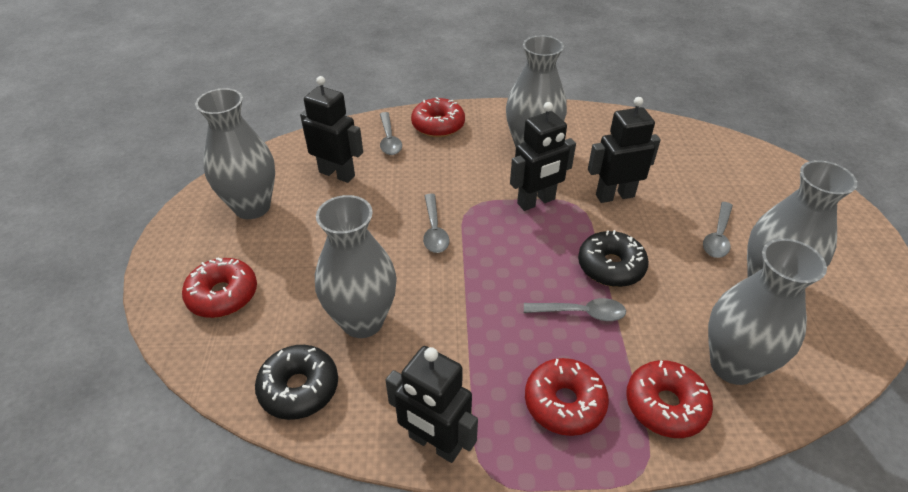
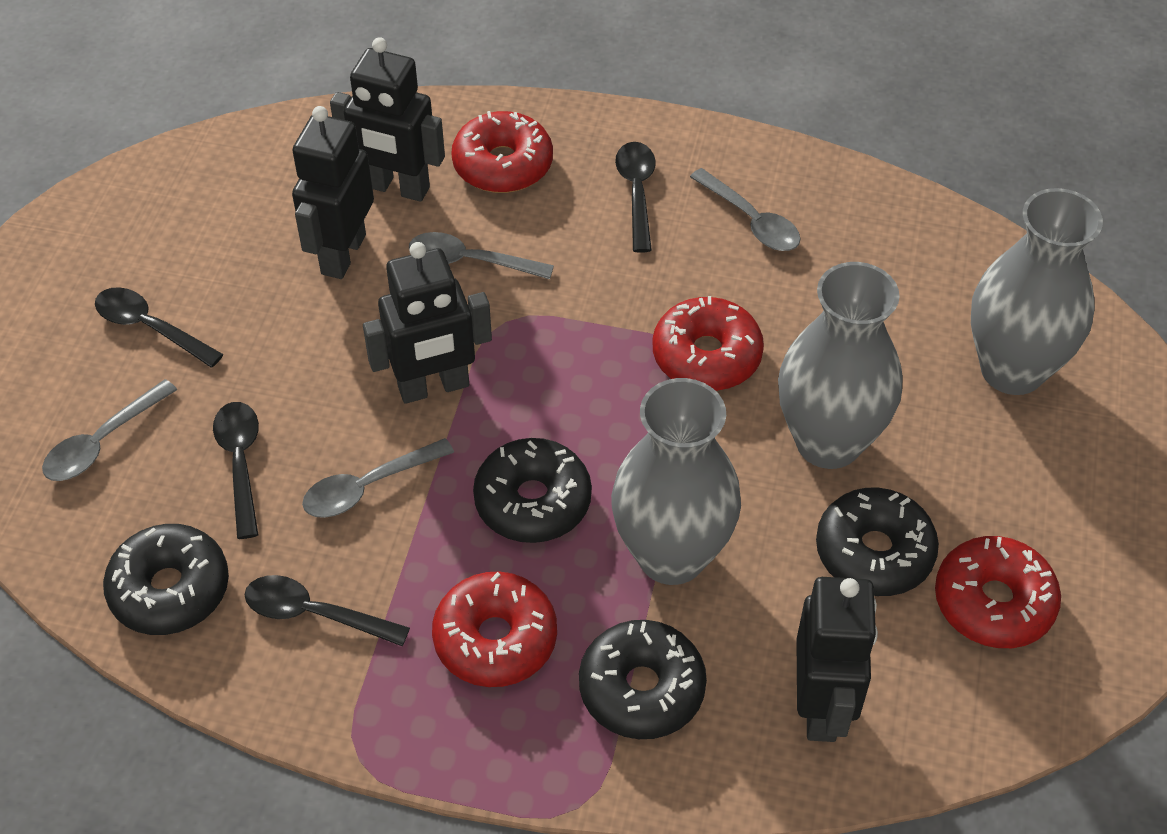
black donut: 2 -> 4
black spoon: 0 -> 4
grey vase: 5 -> 3

